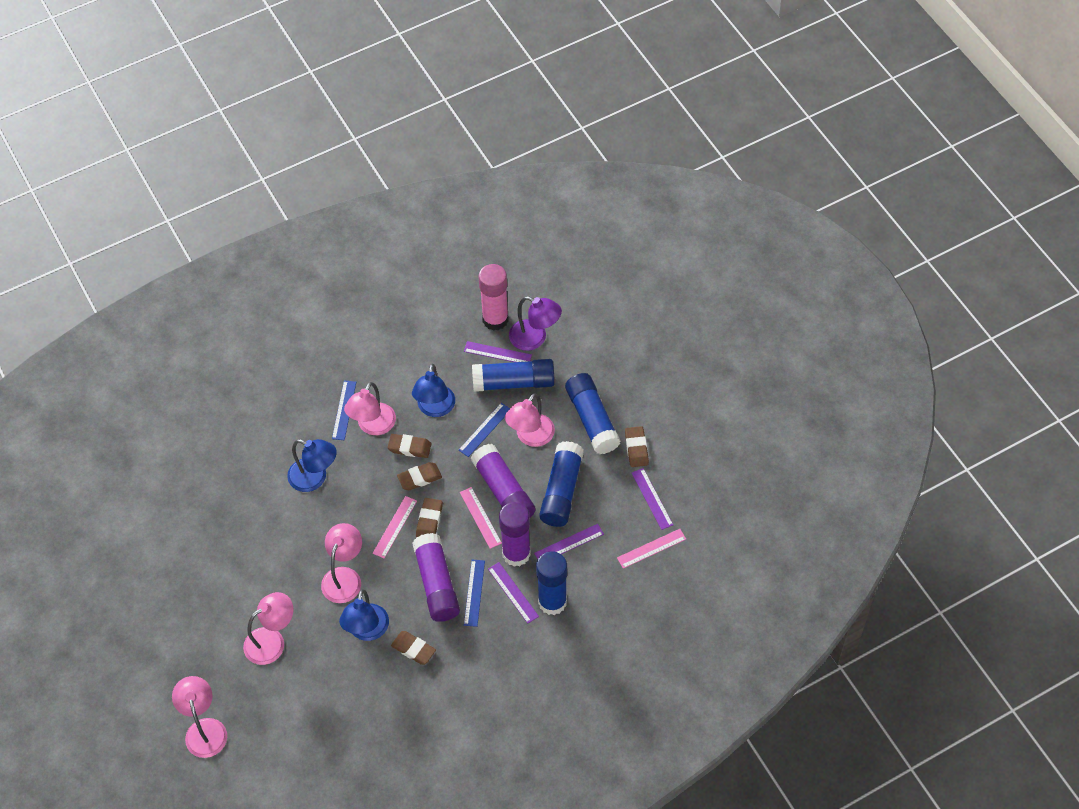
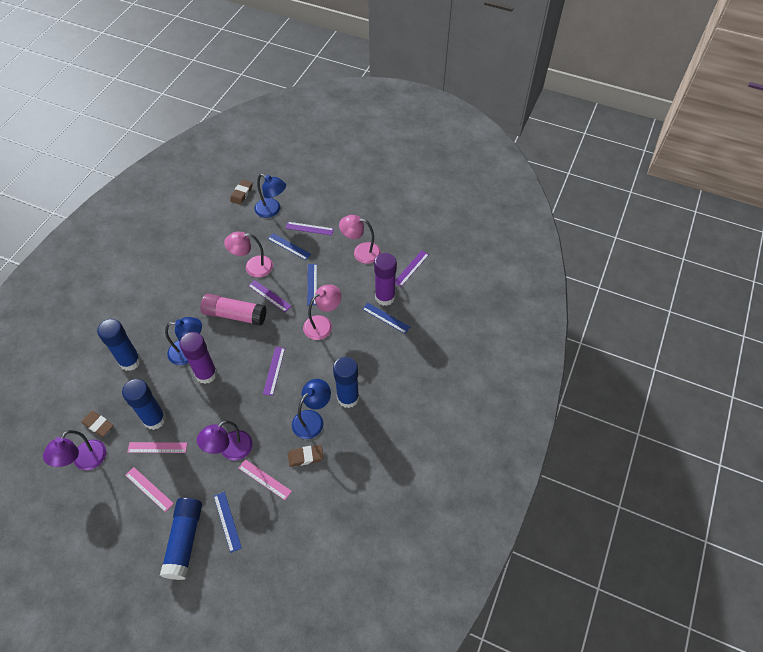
blue ruler: 3 -> 4
brown eraser: 5 -> 3
pink lamp: 5 -> 3
purple glue stick: 3 -> 2
purple lamp: 1 -> 2

